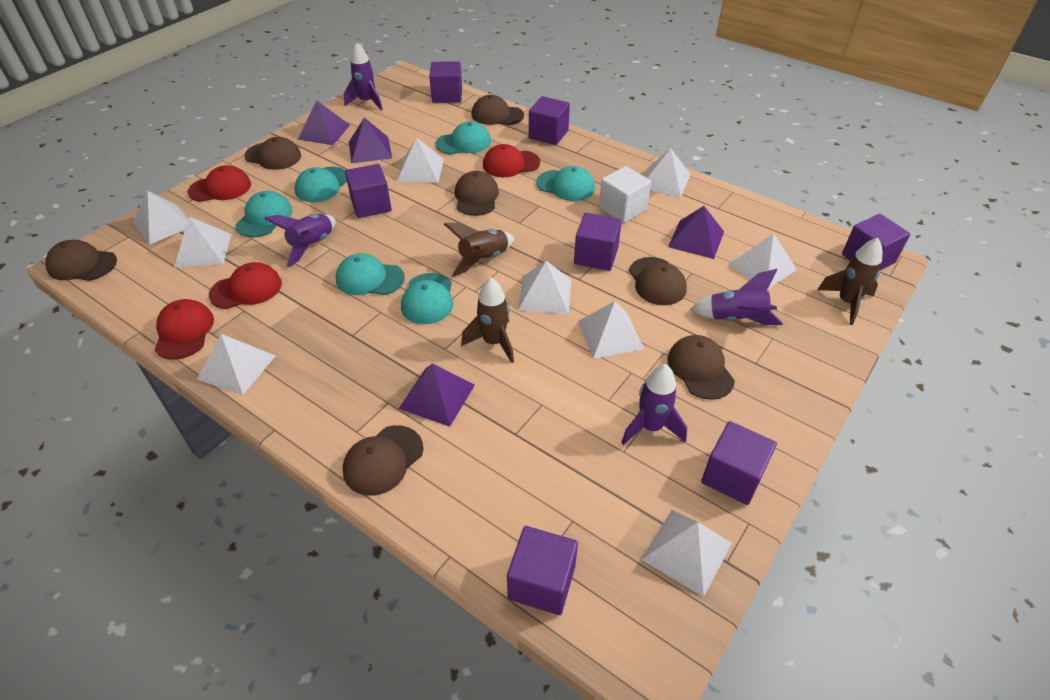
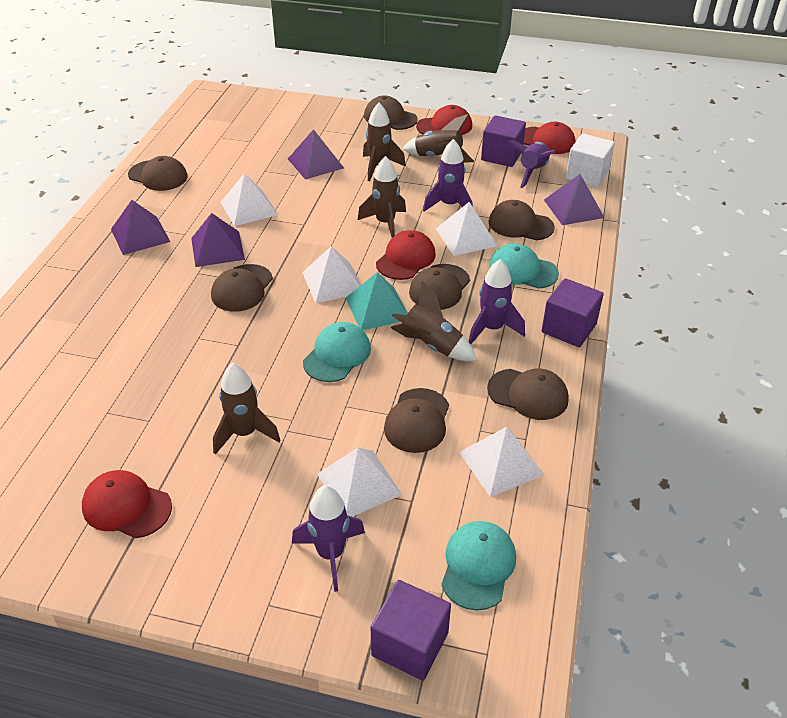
brown rocket: 3 -> 5
purple cube: 7 -> 3
turquoise cap: 6 -> 3
turquoise pyramid: 0 -> 1
white pyramid: 9 -> 5

